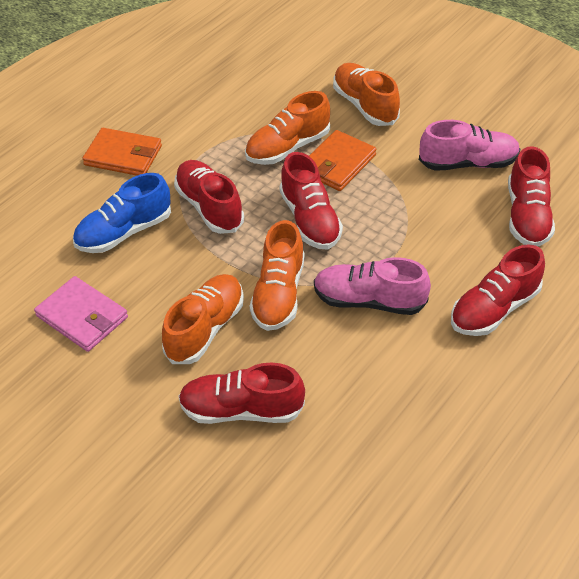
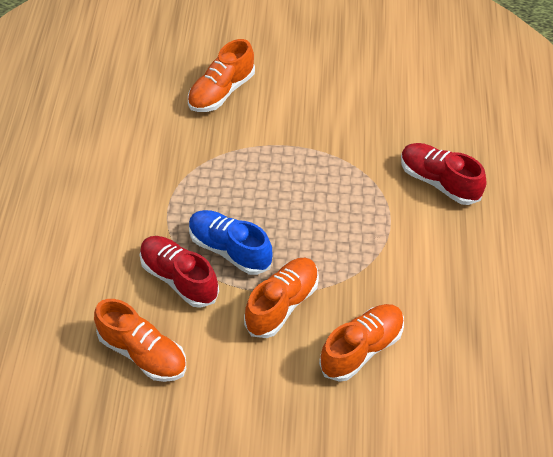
orange wallet: 2 -> 0
pink shoe: 2 -> 0
pink wallet: 1 -> 0
red shoe: 5 -> 2

